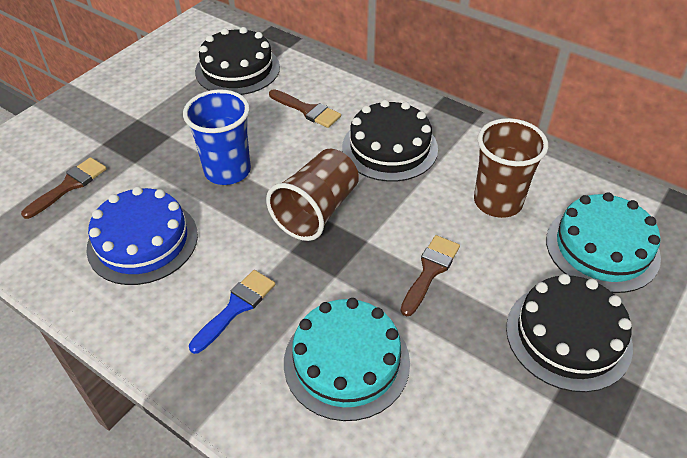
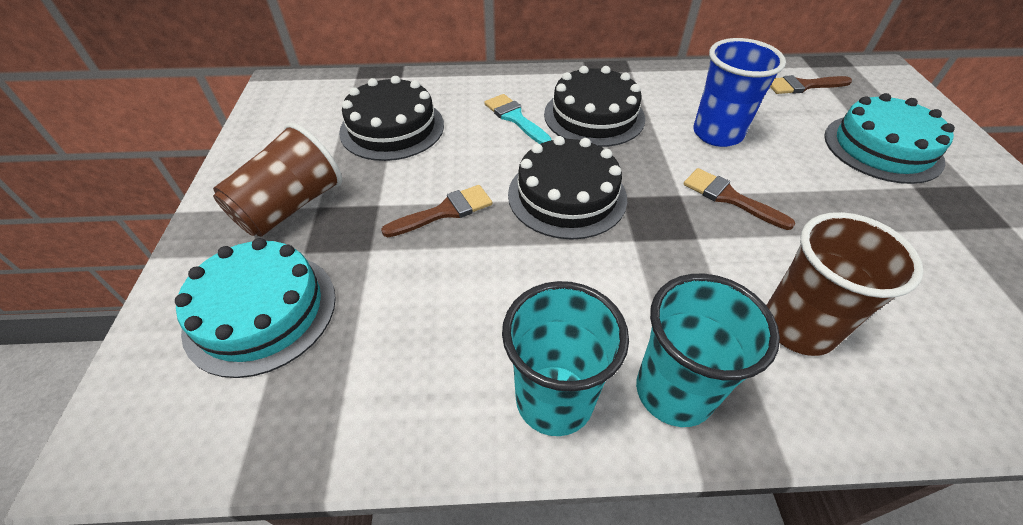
blue brush: 1 -> 0
blue cake: 1 -> 0
turquoise brush: 0 -> 1
turquoise cup: 0 -> 2

